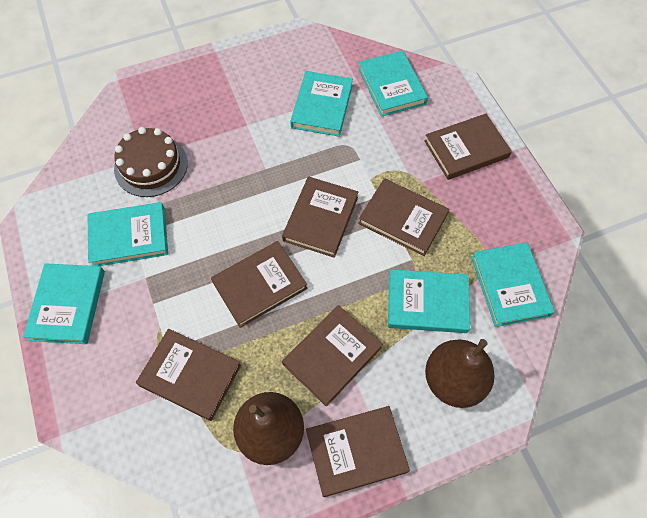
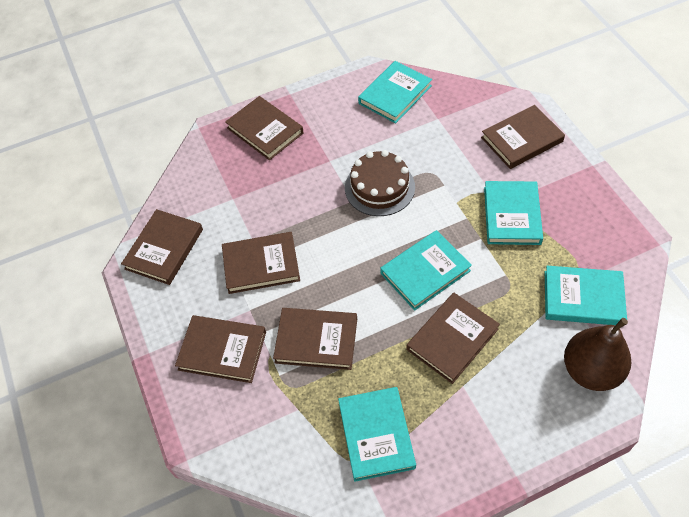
brown pear: 2 -> 1
turquoise book: 6 -> 5

